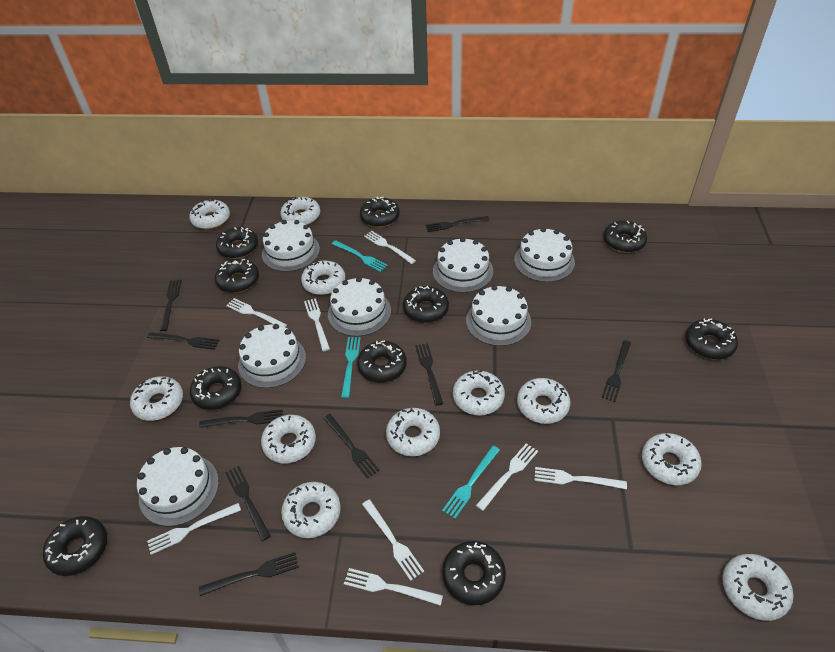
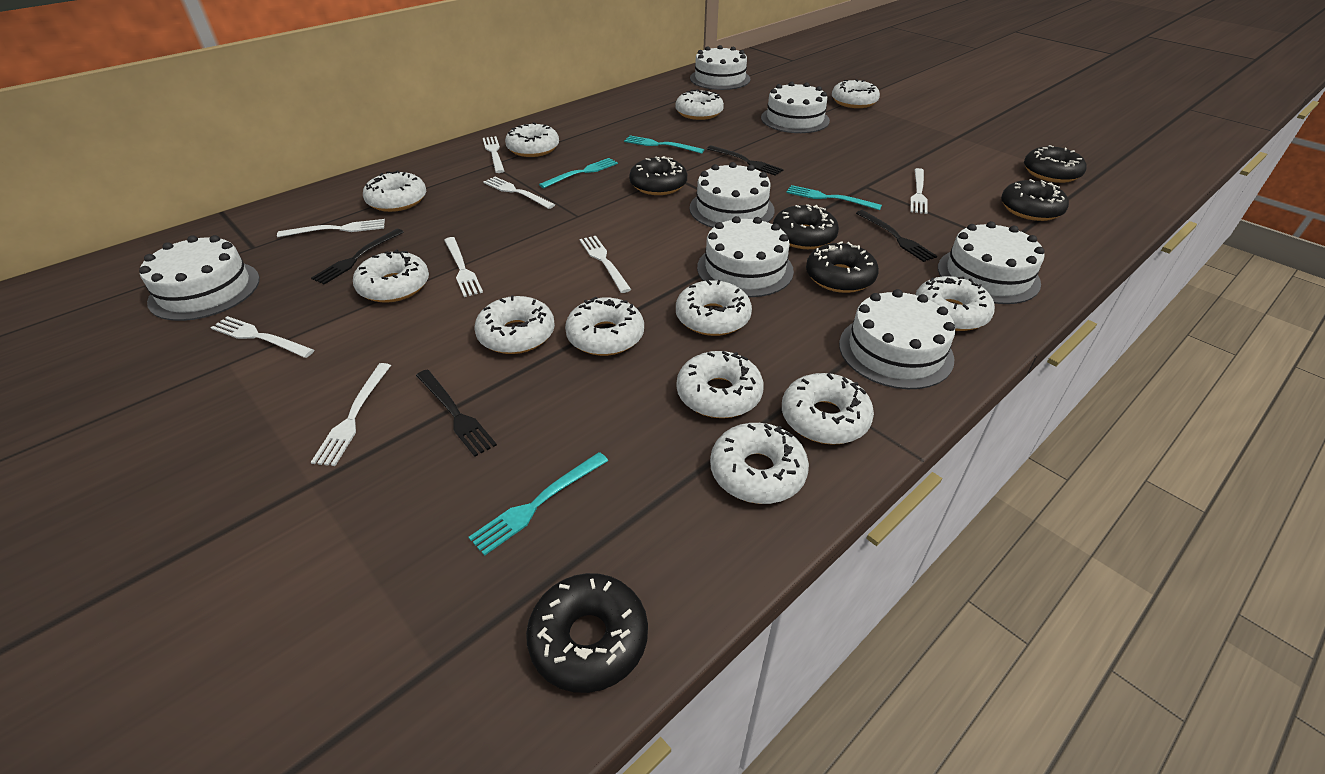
black donut: 10 -> 6
black fork: 9 -> 4
turquoise fork: 3 -> 4
white donut: 11 -> 12

